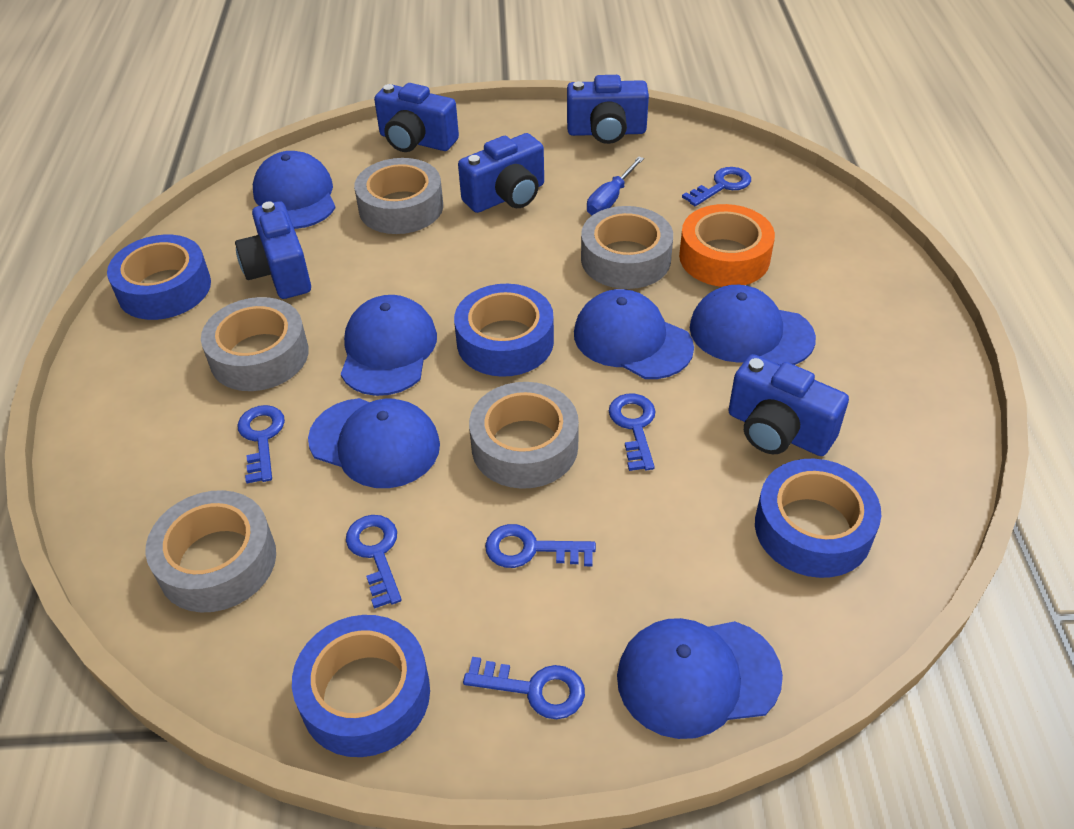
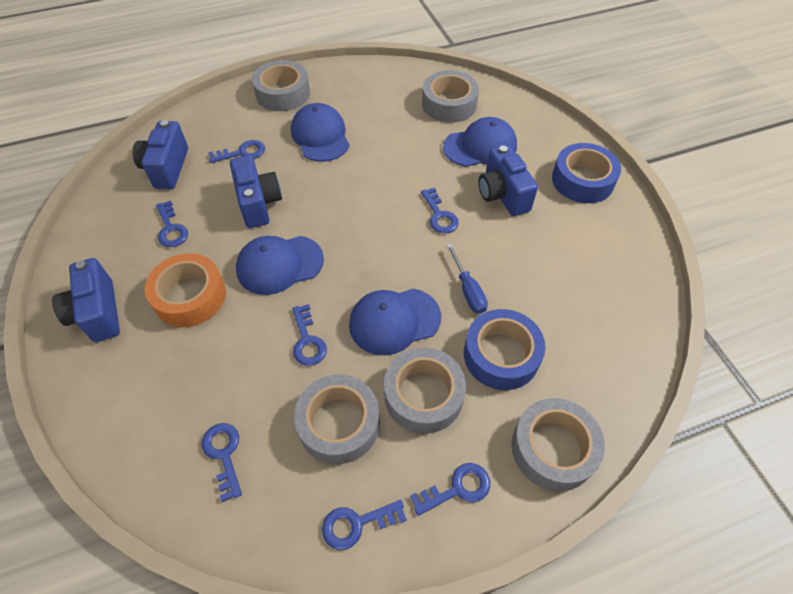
blue camera: 5 -> 4
blue cap: 6 -> 4
blue key: 6 -> 7
blue tape: 4 -> 2

